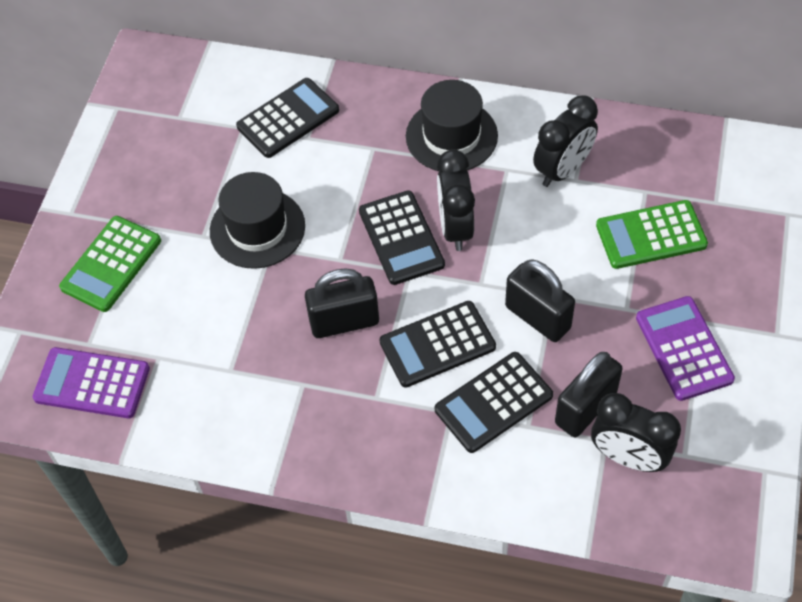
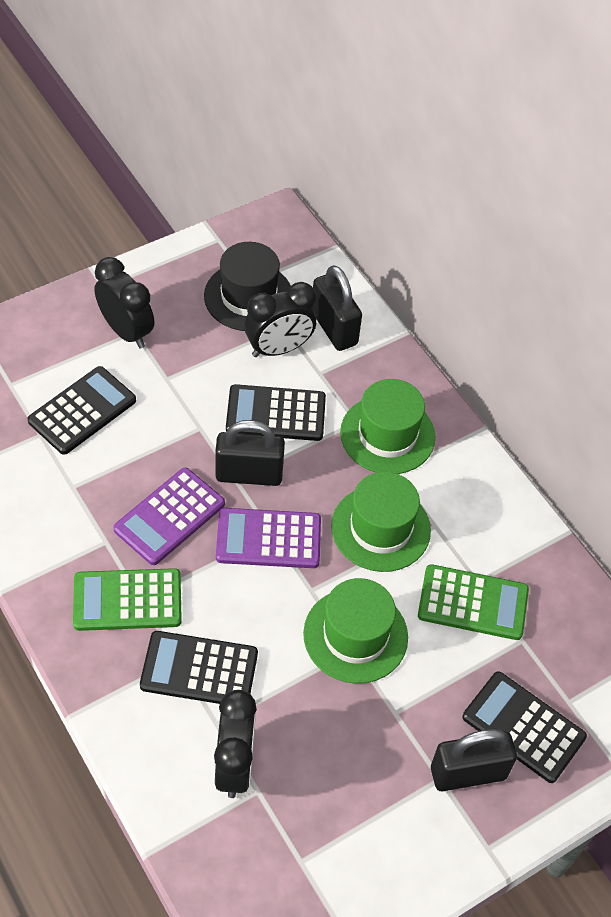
black hat: 2 -> 1
green hat: 0 -> 3

